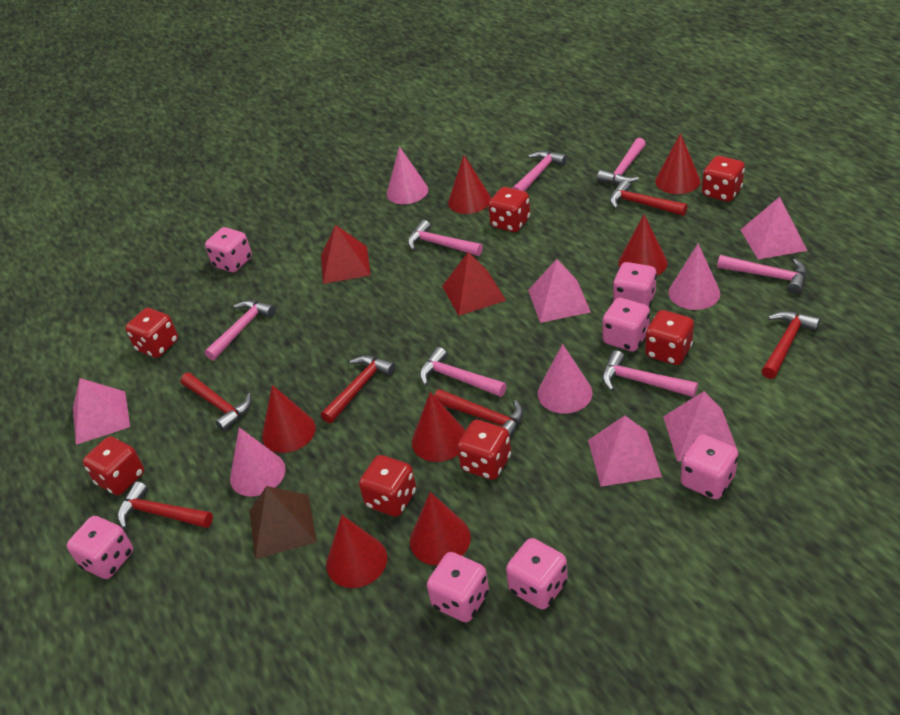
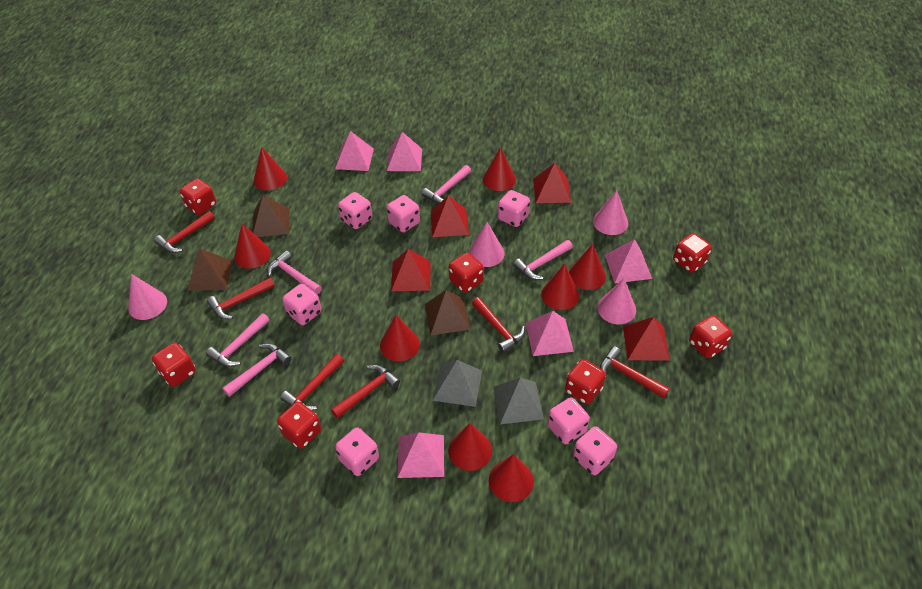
brown pyramid: 1 -> 3
grey pyramid: 0 -> 2
pink hammer: 7 -> 5
red cone: 7 -> 8
red pyramid: 2 -> 4

